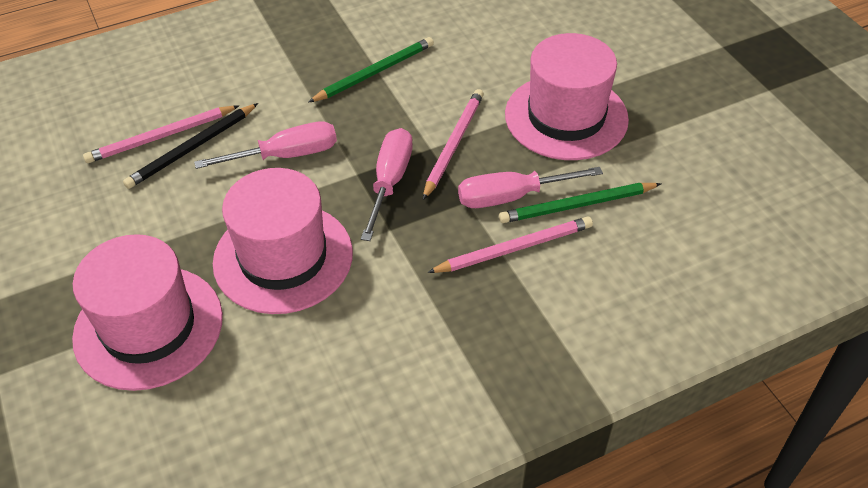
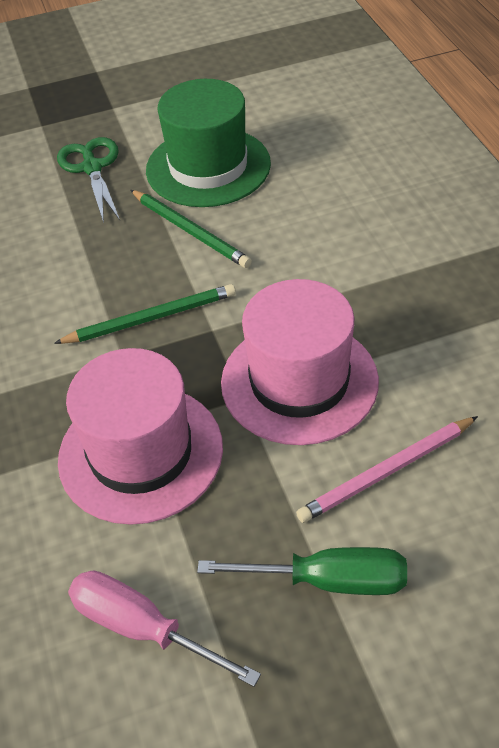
black pencil: 1 -> 0
green hat: 0 -> 1
green scissors: 0 -> 1
green screwdriver: 0 -> 1
pink hat: 3 -> 2
pink pencil: 3 -> 1
pink screwdriver: 3 -> 1

